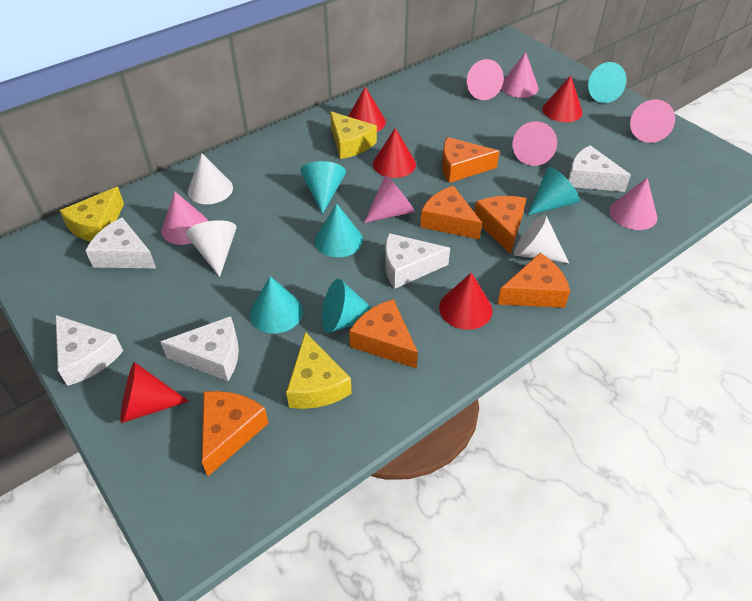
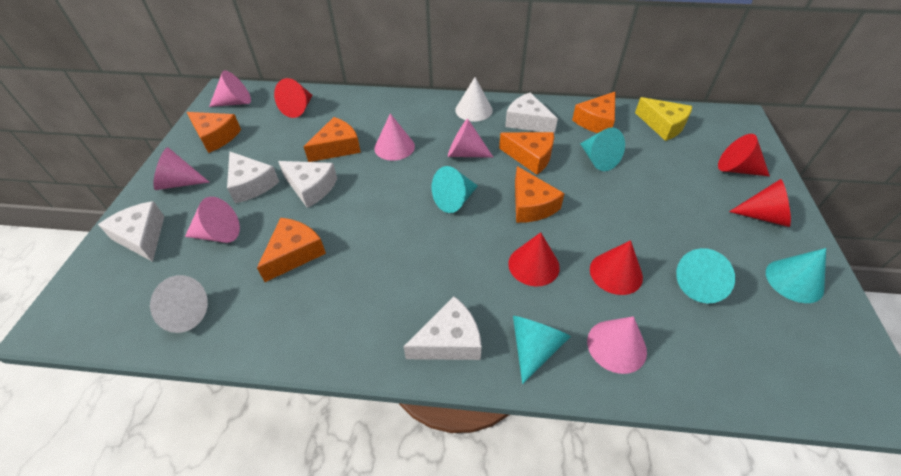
pink cone: 7 -> 6
turquoise cone: 6 -> 5
white cone: 3 -> 2
yellow cheese: 3 -> 1

